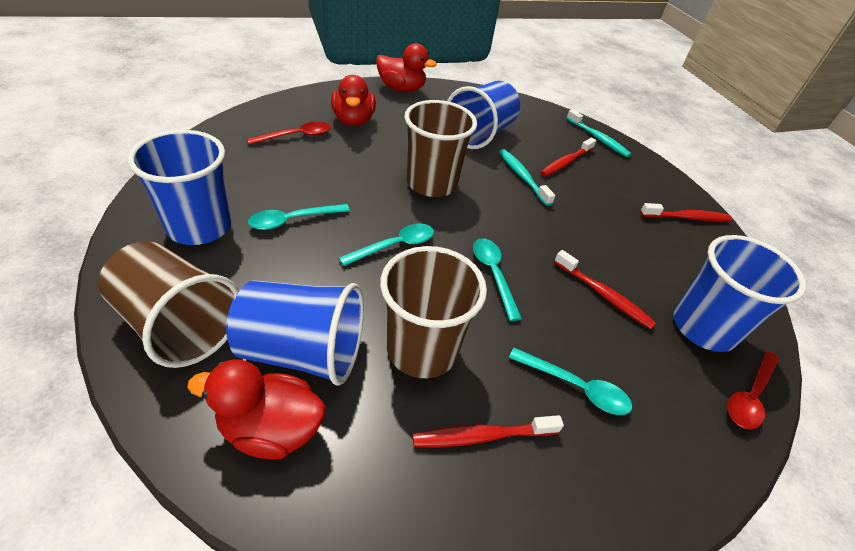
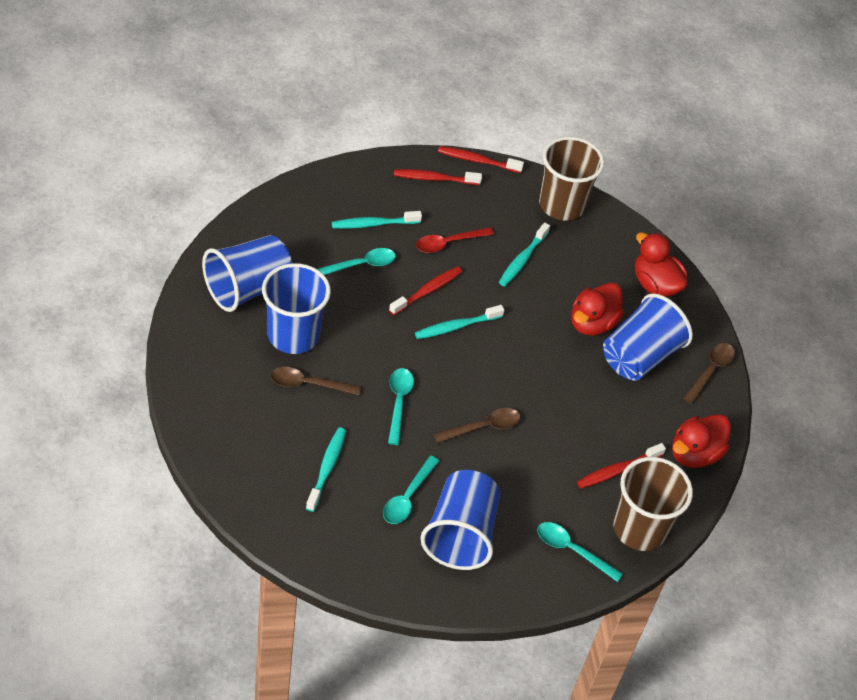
brown cup: 3 -> 2
brown spoon: 0 -> 3
red spoon: 2 -> 1
turquoise toothbrush: 2 -> 4

